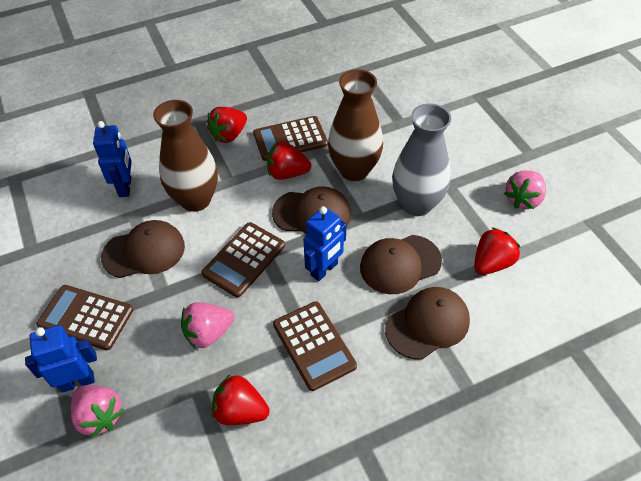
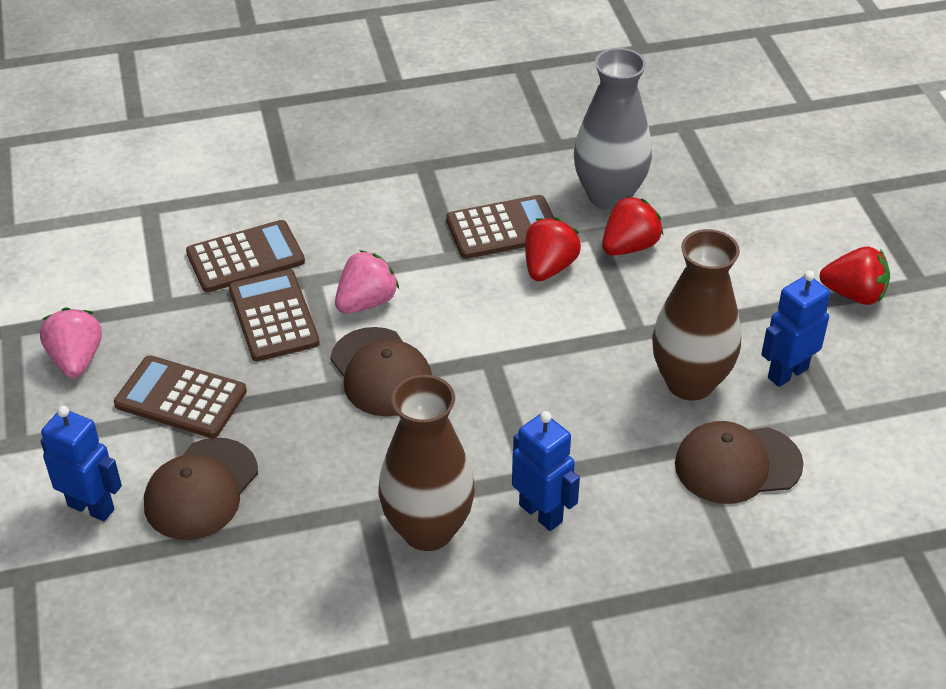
brown cap: 4 -> 3
pink strawberry: 3 -> 2
red strawberry: 4 -> 3

